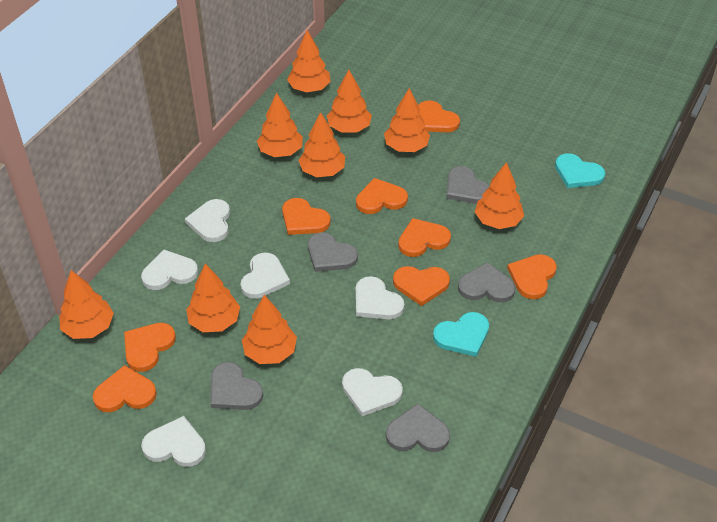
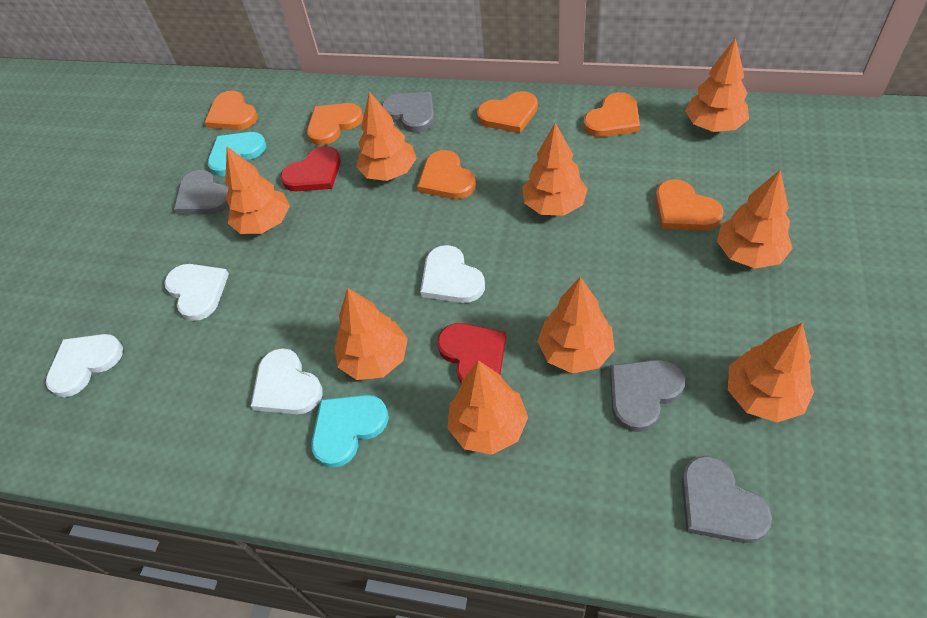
grey heart: 5 -> 4
orange heart: 8 -> 6
red heart: 0 -> 2
white heart: 6 -> 4

